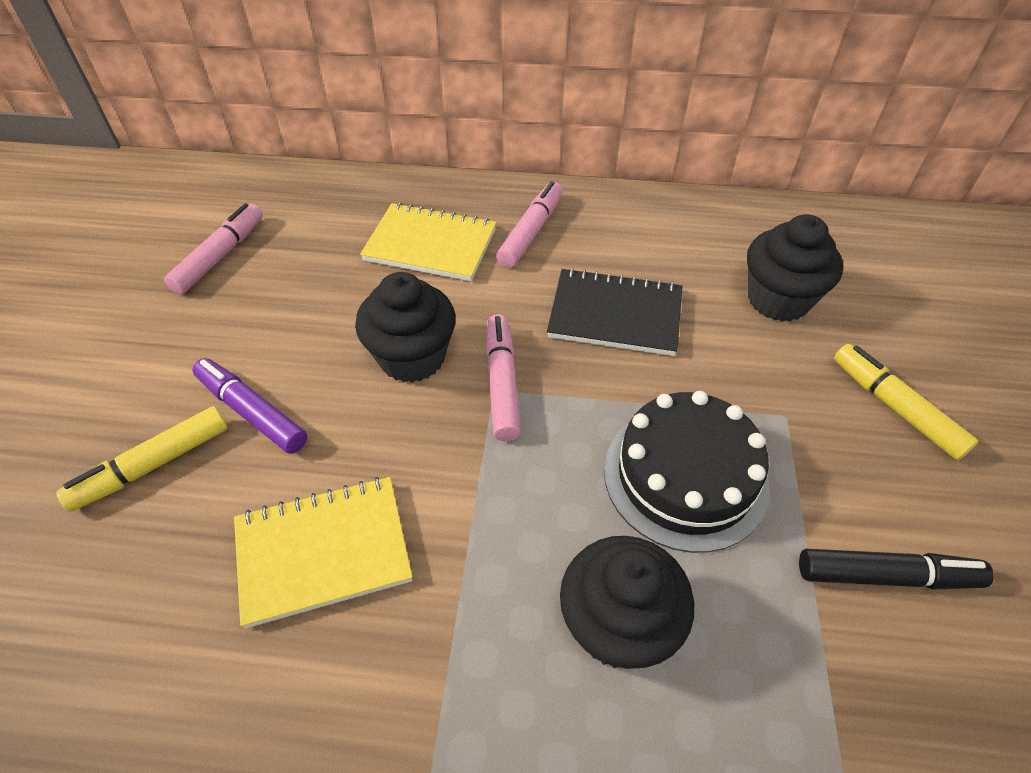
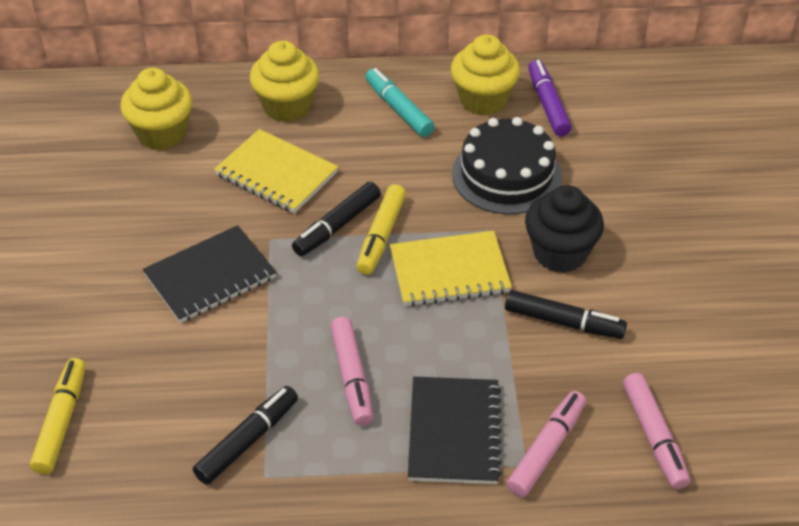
black cupcake: 3 -> 1
black marker: 1 -> 3
black notebook: 1 -> 2
turquoise marker: 0 -> 1
yellow cupcake: 0 -> 3

